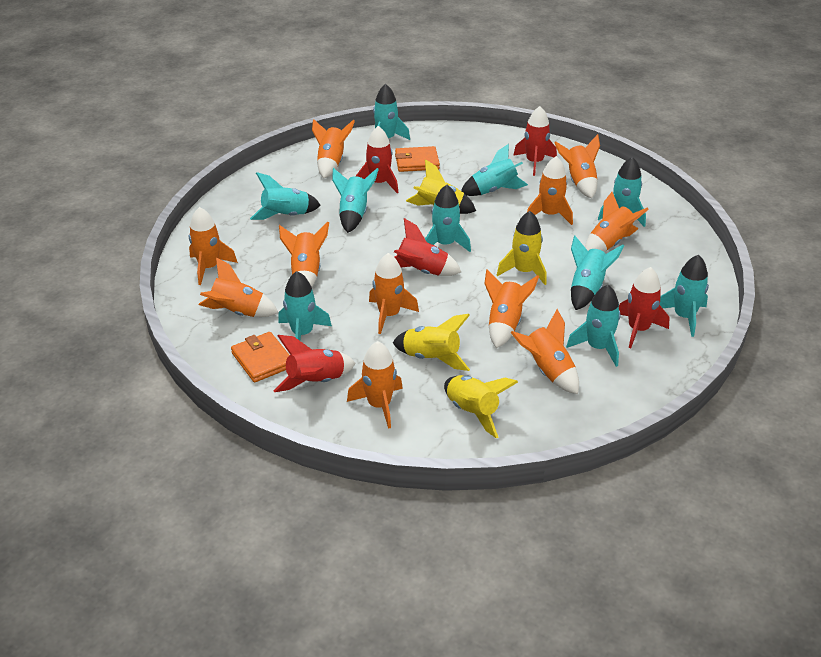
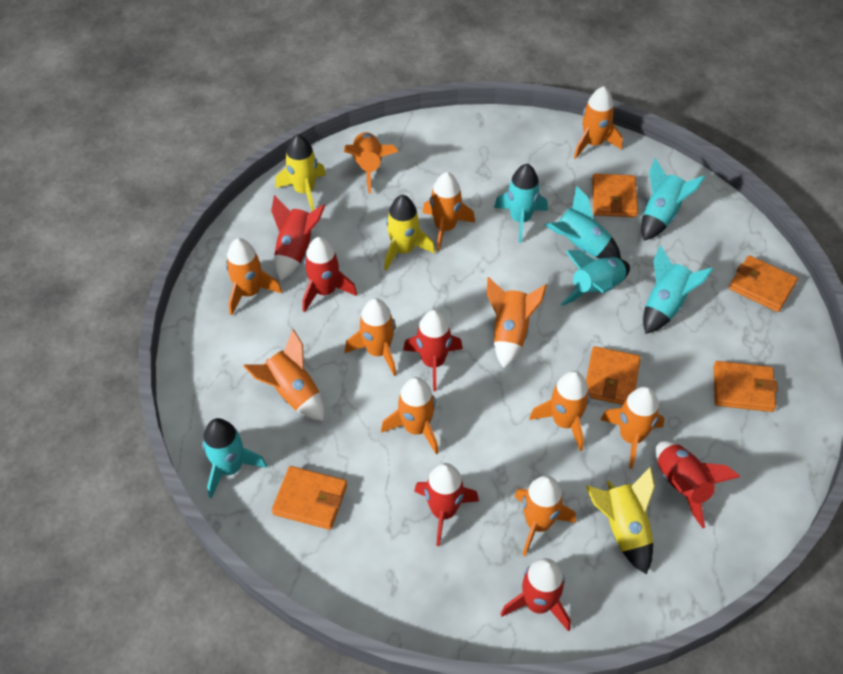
orange wallet: 2 -> 5
red rocket: 5 -> 6
turquoise rocket: 10 -> 6
yellow rocket: 4 -> 3

